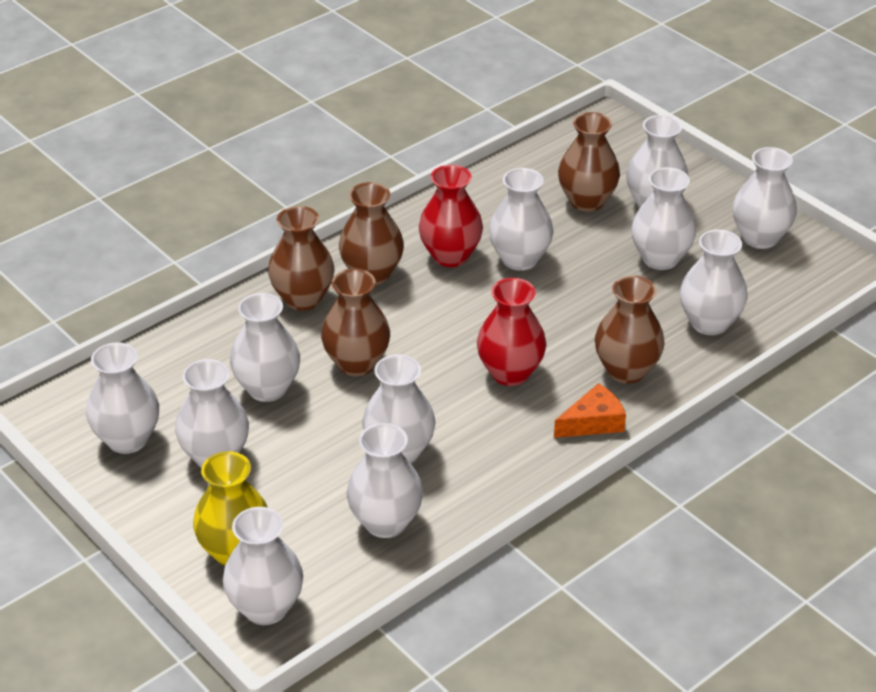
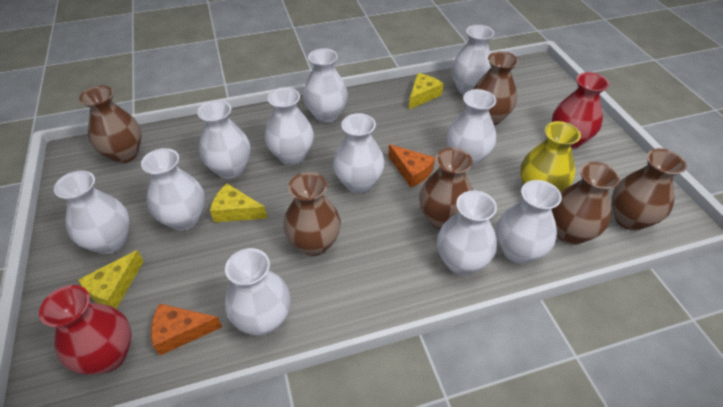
brown vase: 5 -> 6
orange cheese: 1 -> 2
yellow cheese: 0 -> 3

